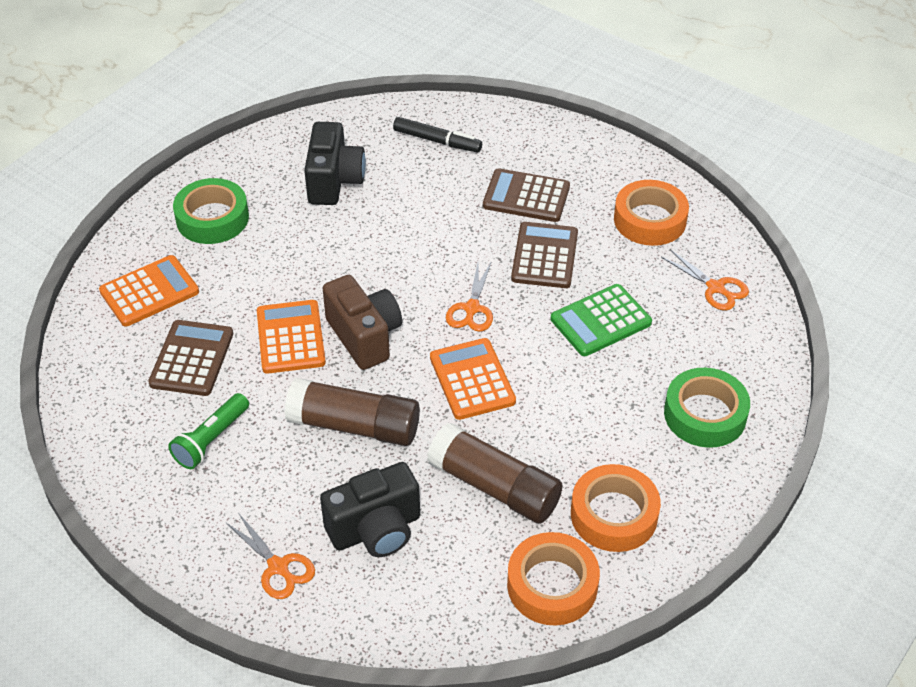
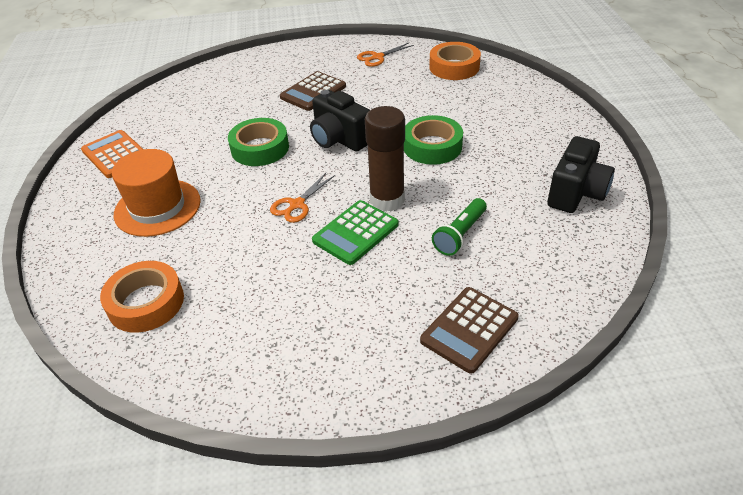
black marker: 1 -> 0
brown calculator: 3 -> 2
brown camera: 1 -> 0
brown glue stick: 2 -> 1
orange calculator: 3 -> 1
orange hat: 0 -> 1
orange scissors: 3 -> 2
orange tape: 3 -> 2

